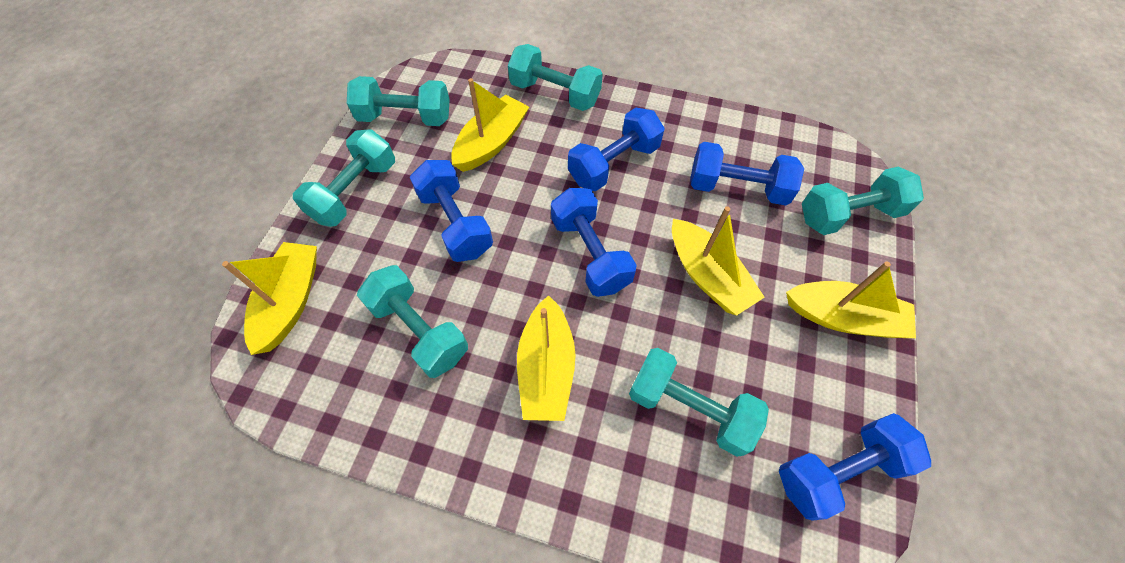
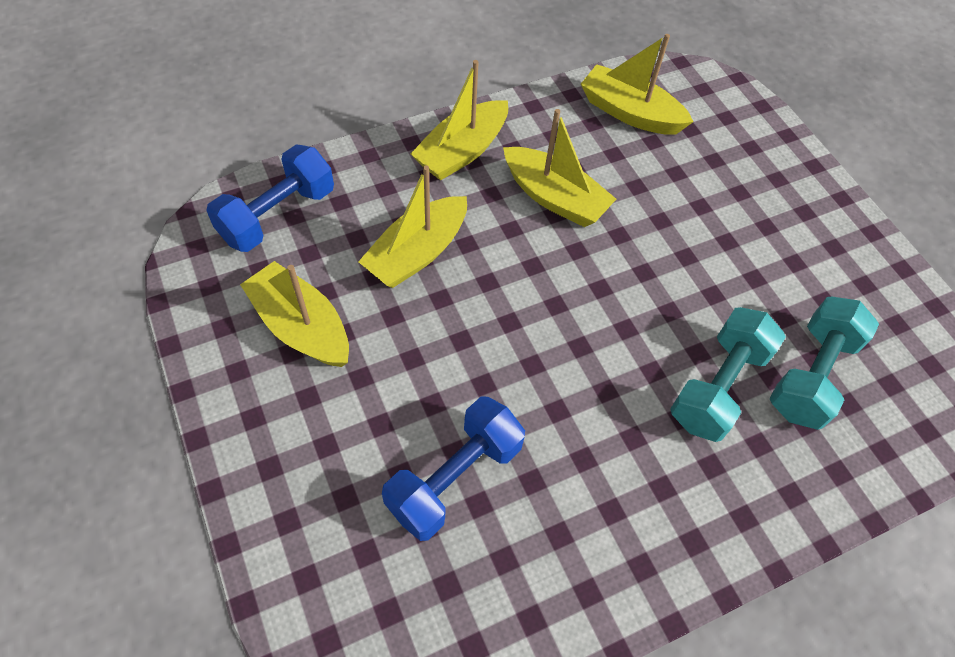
blue dumbbell: 5 -> 2
turquoise dumbbell: 6 -> 2

